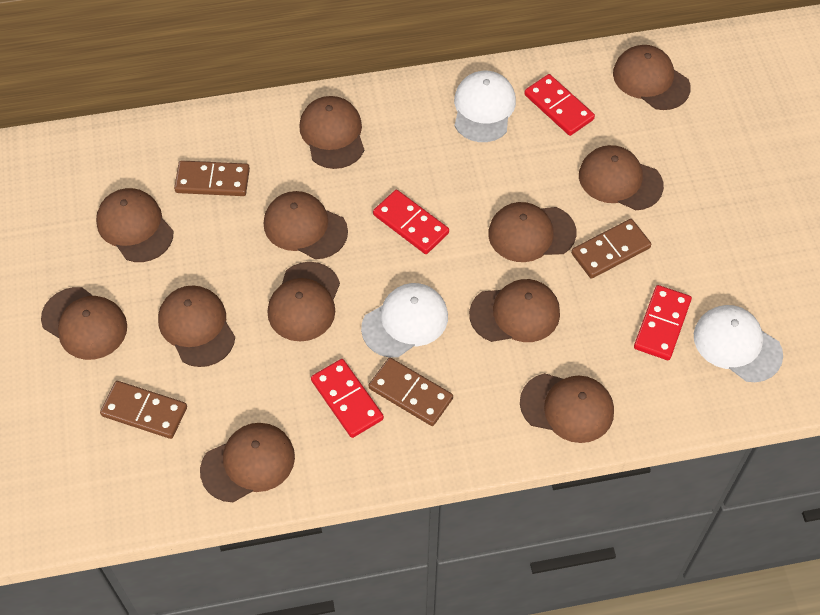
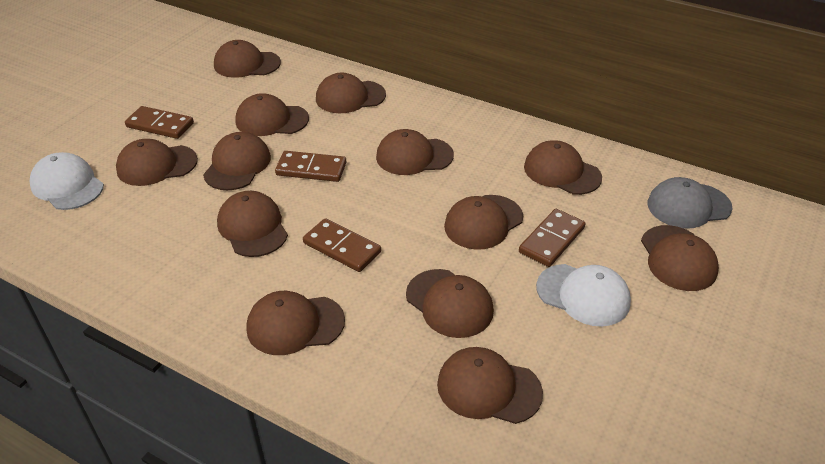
brown cap: 12 -> 13
grey cap: 0 -> 1
red domino: 4 -> 0
white cap: 3 -> 2

